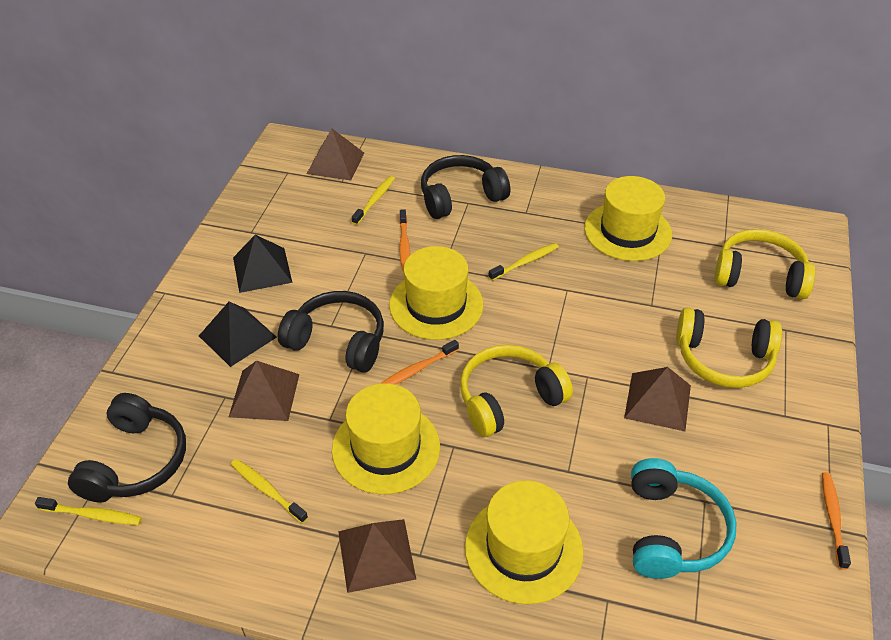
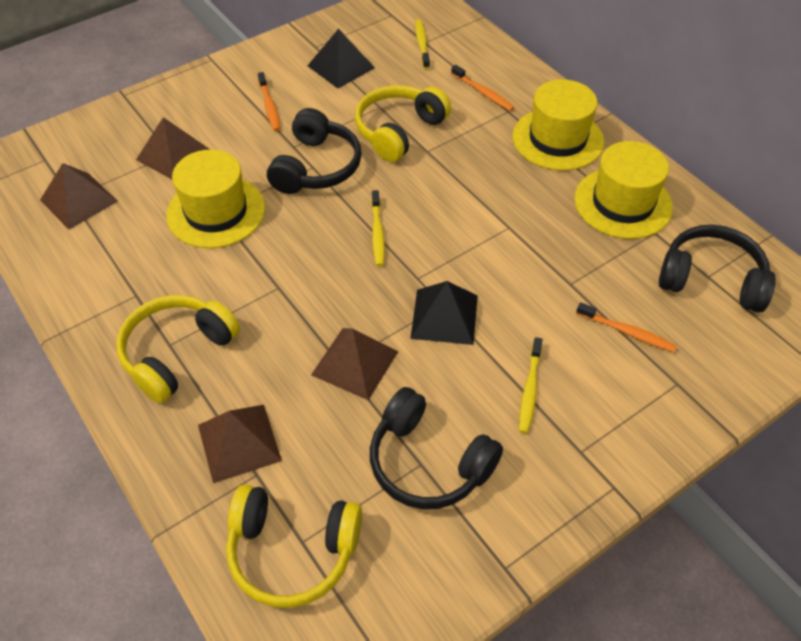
turquoise headphones: 1 -> 0
yellow hat: 4 -> 3
yellow toothbrush: 4 -> 3

